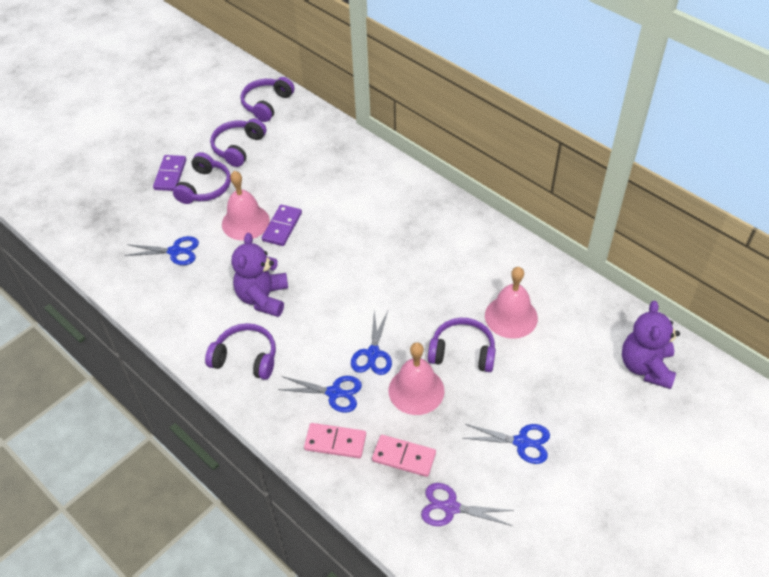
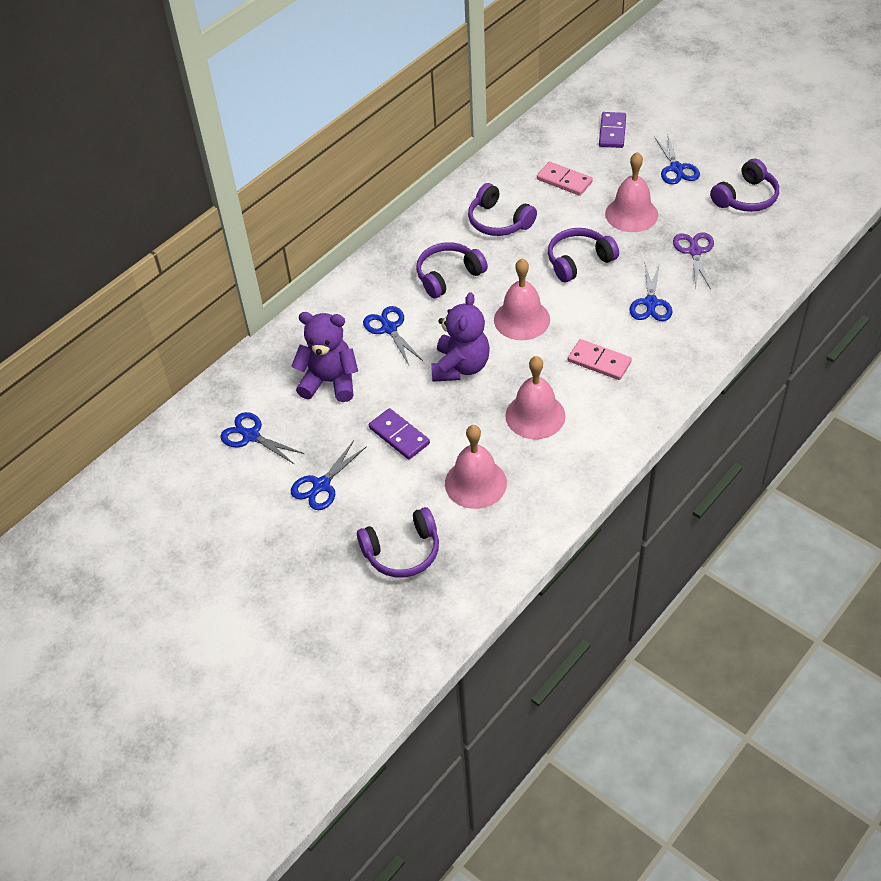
blue scissors: 4 -> 5
pink bell: 3 -> 4

